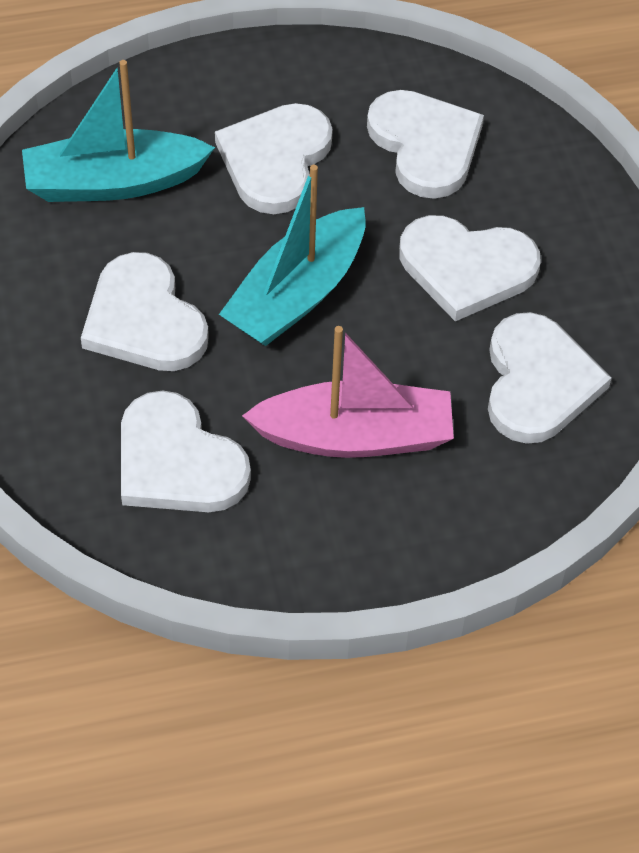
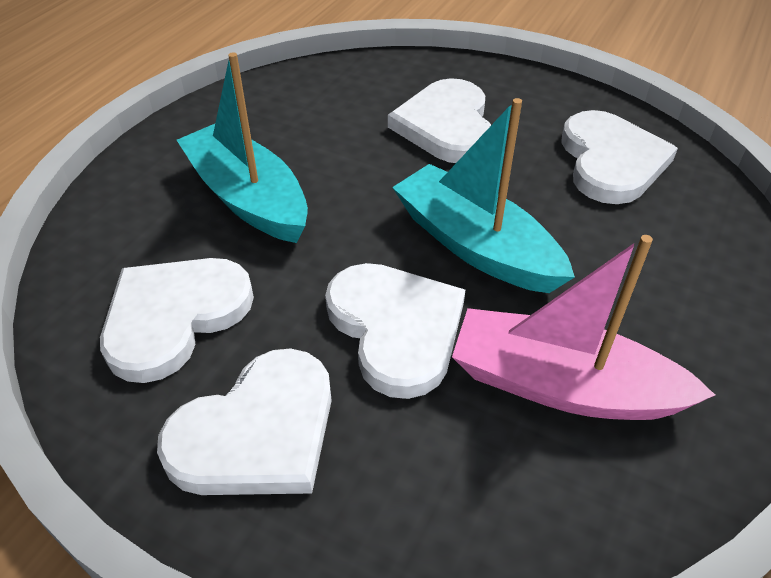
white heart: 6 -> 5

